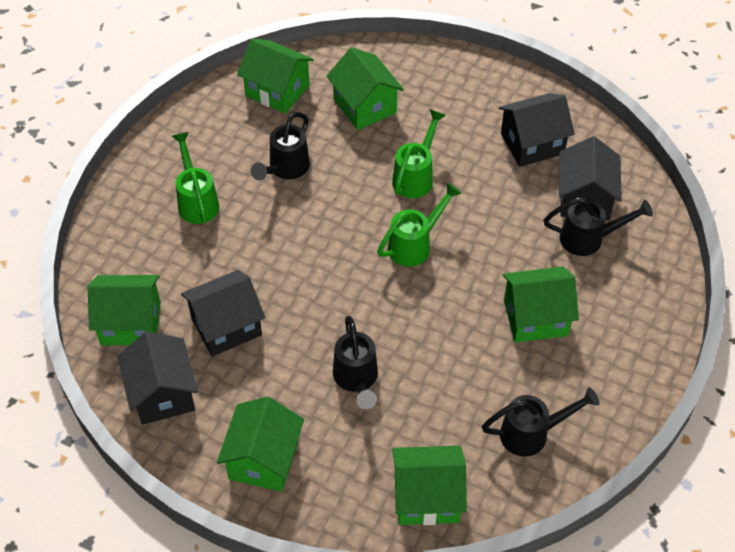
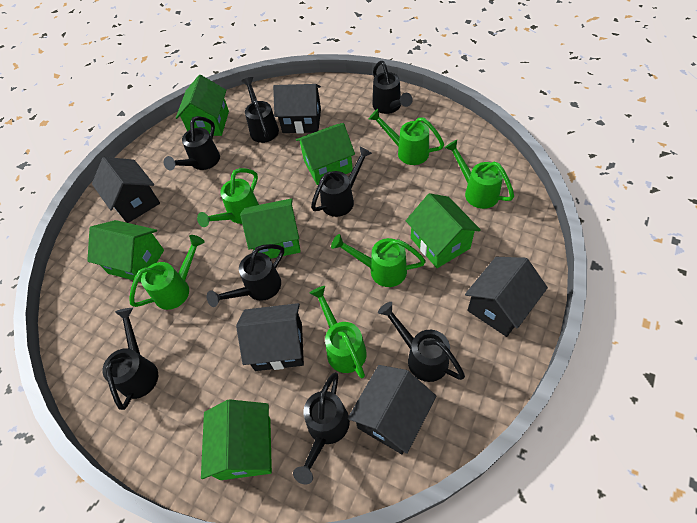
black house: 4 -> 5
black watering can: 4 -> 8
green watering can: 3 -> 6

